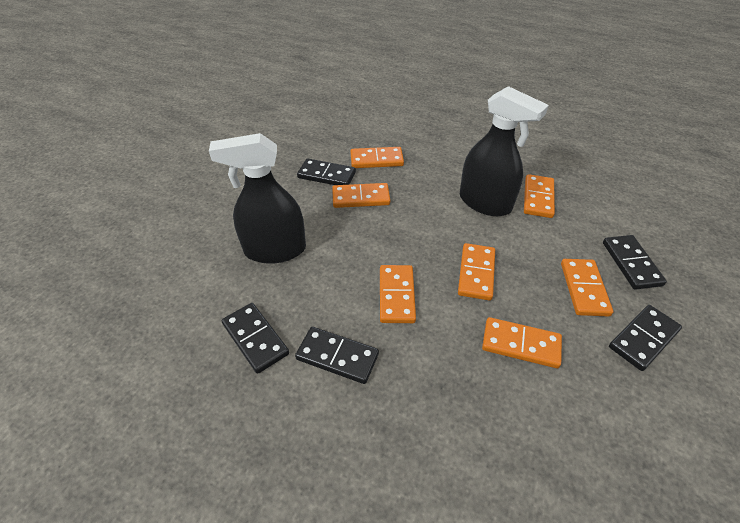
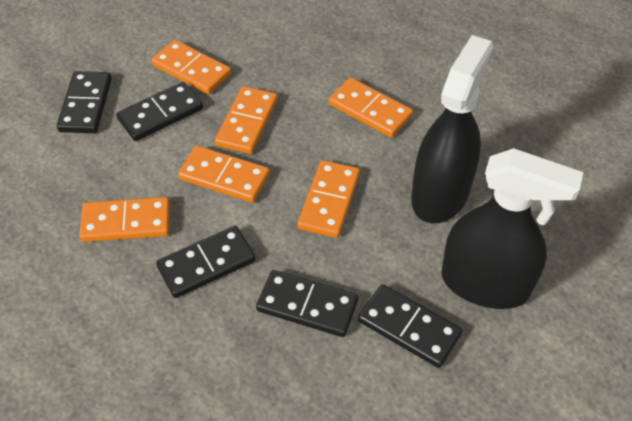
orange domino: 7 -> 6

